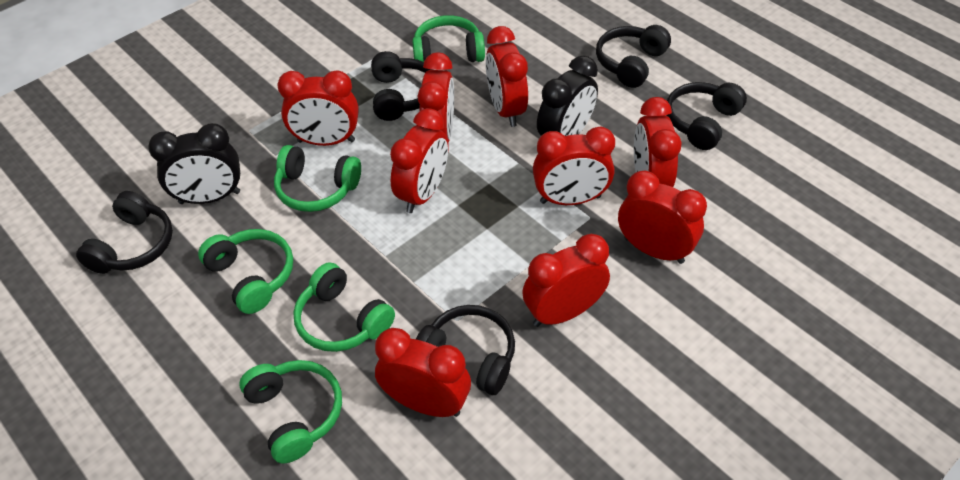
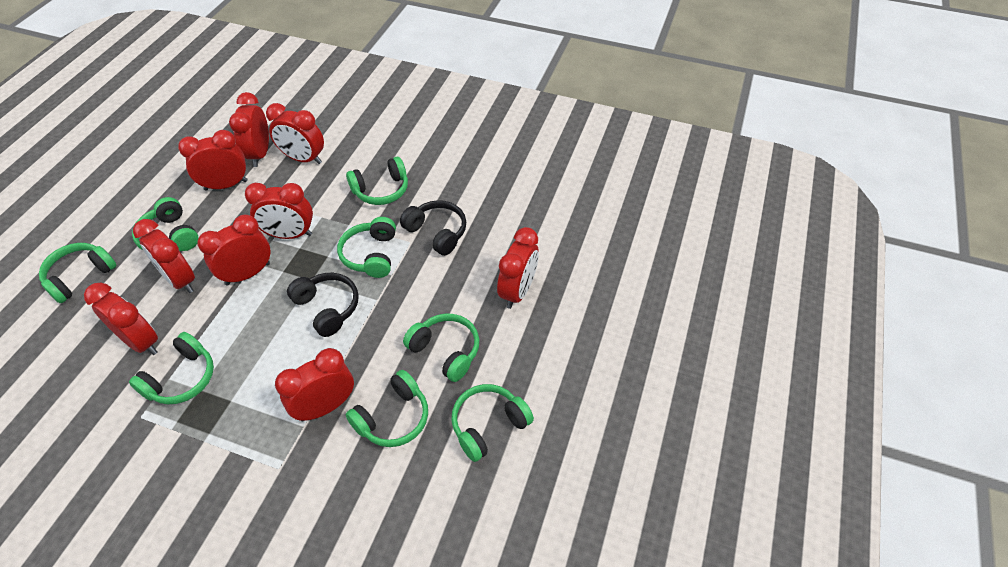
black clock: 2 -> 0
black headphones: 5 -> 2
green headphones: 5 -> 8

